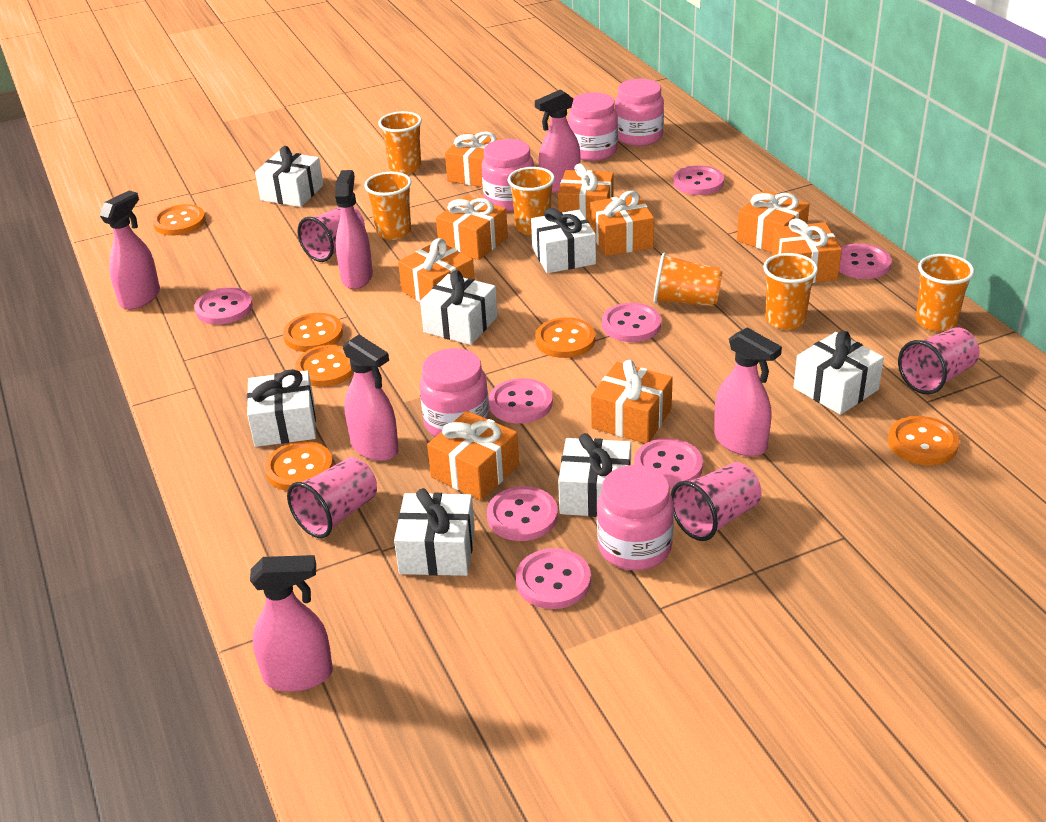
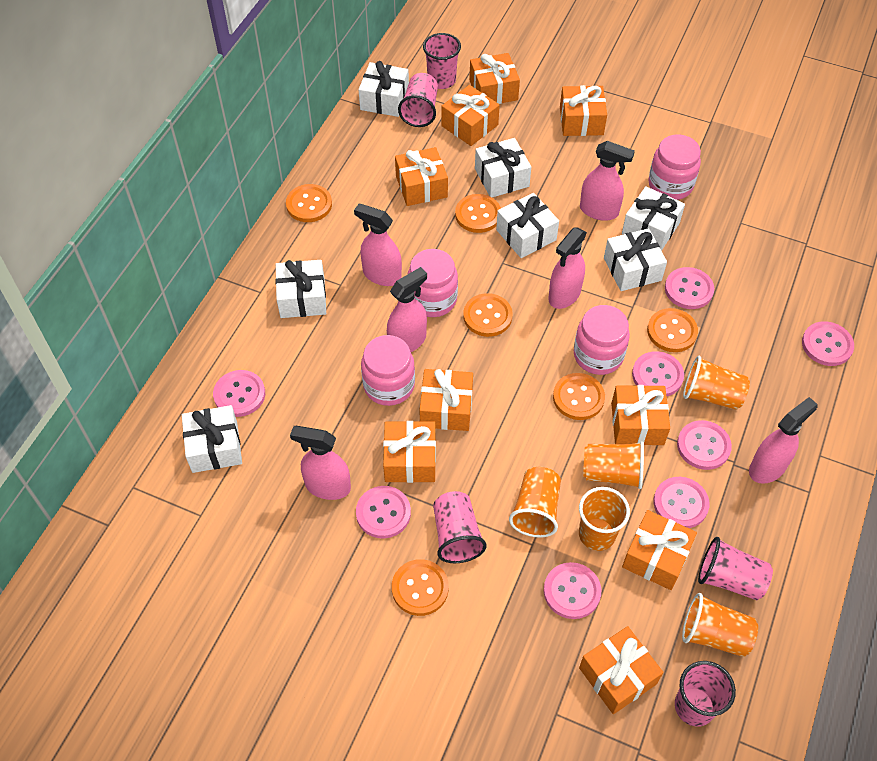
orange cup: 6 -> 5
pink cup: 4 -> 5
pink jar: 5 -> 4

